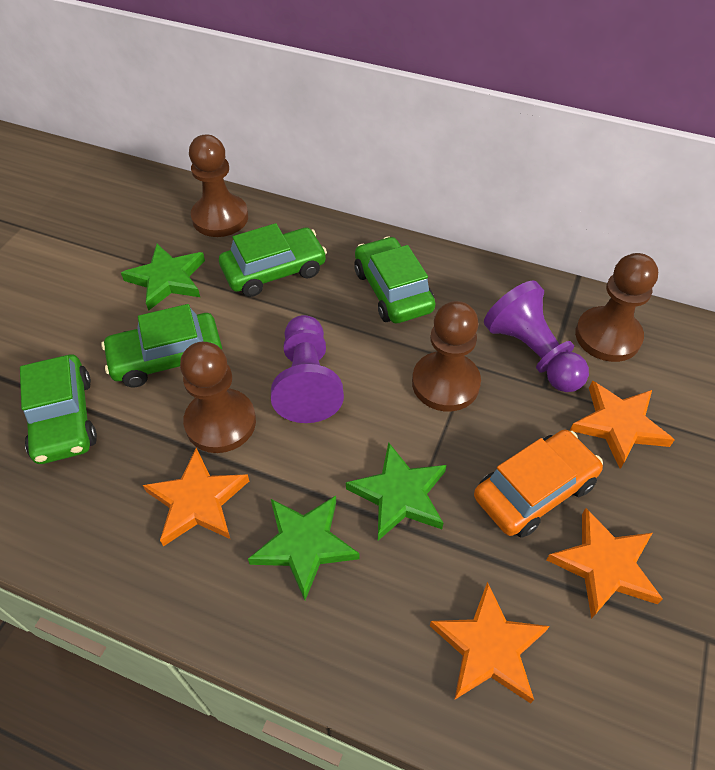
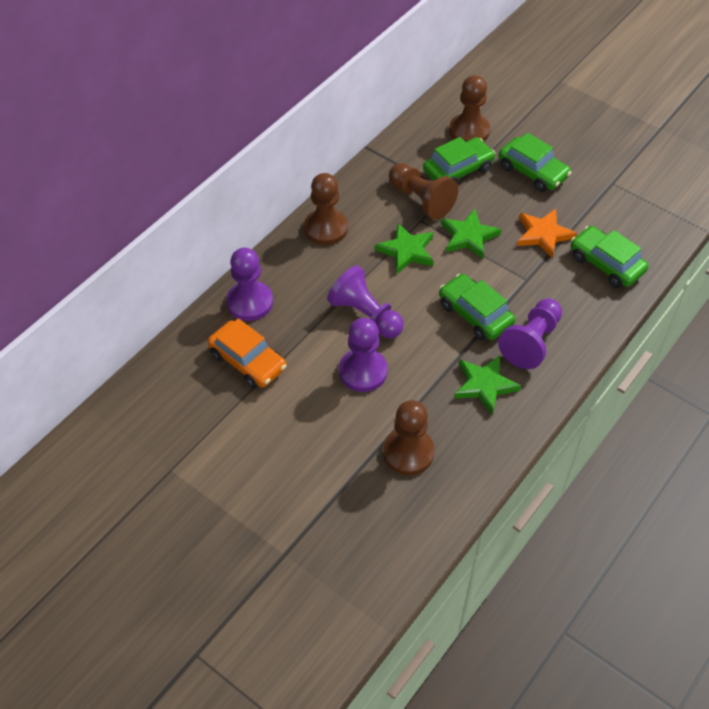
orange star: 4 -> 1
purple pawn: 2 -> 4

